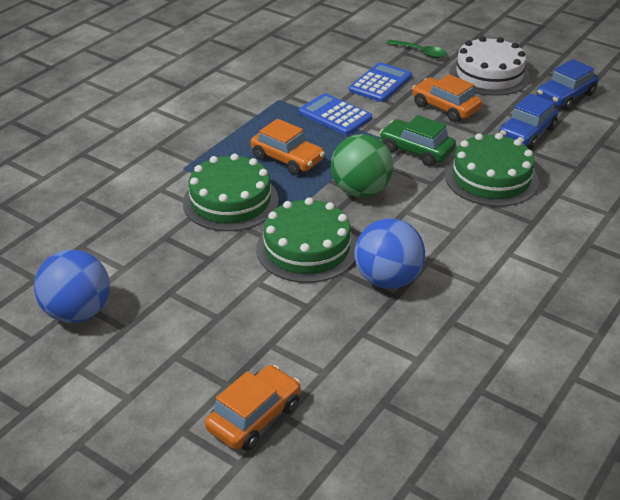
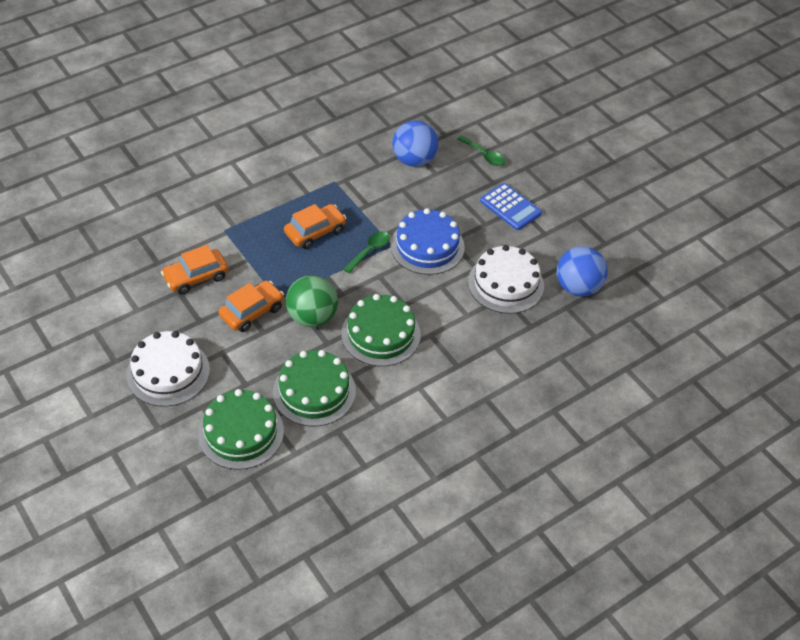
blue cake: 0 -> 1
blue calculator: 2 -> 1
blue car: 2 -> 0
green car: 1 -> 0
green spoon: 1 -> 2
white cake: 1 -> 2

